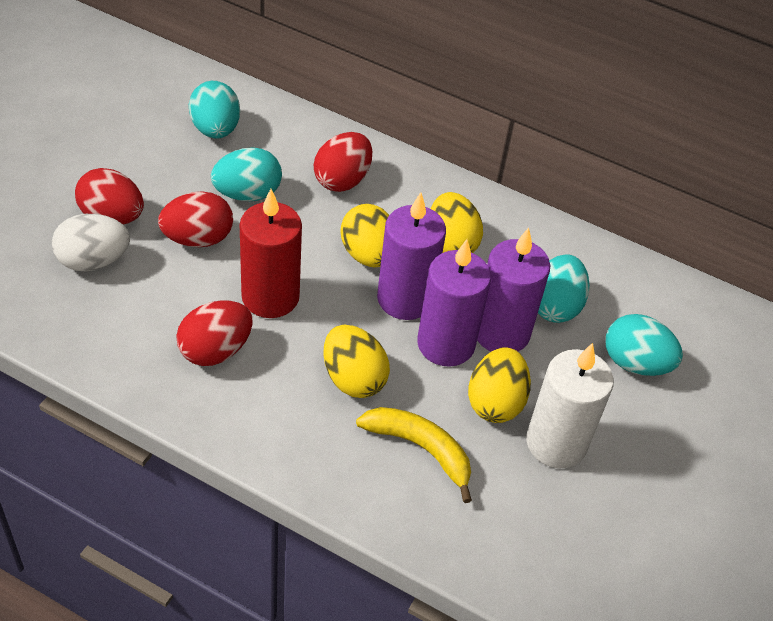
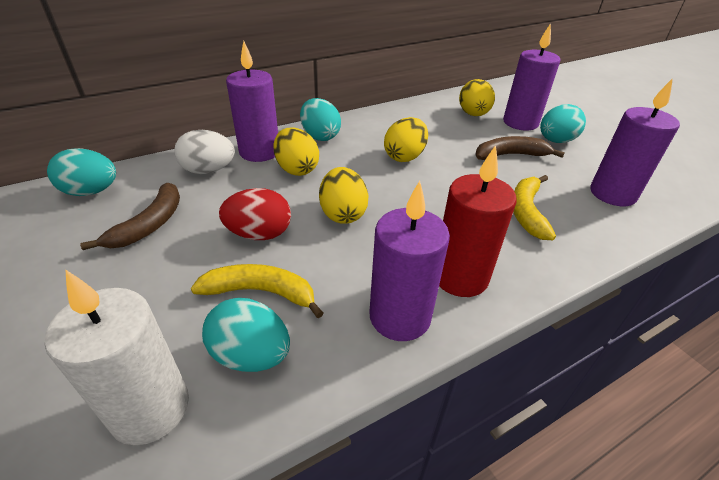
brown banana: 0 -> 2
purple candle: 3 -> 4
red egg: 4 -> 1
yellow banana: 1 -> 2

